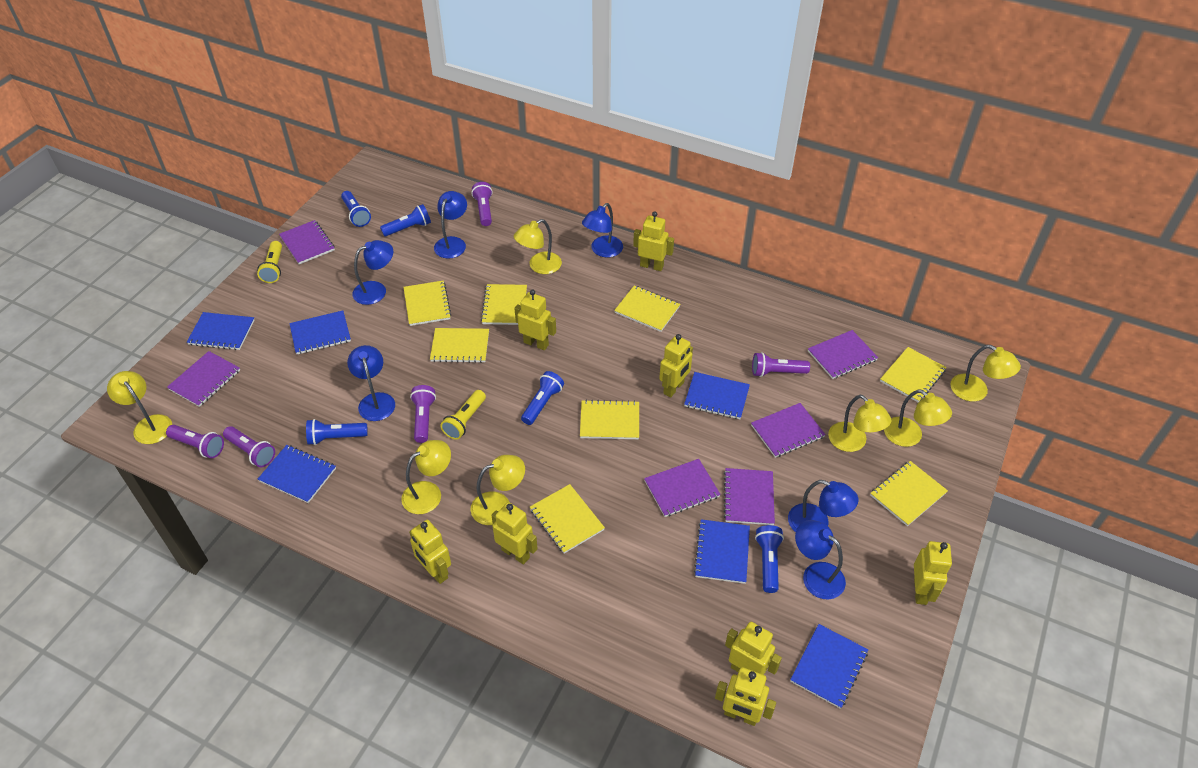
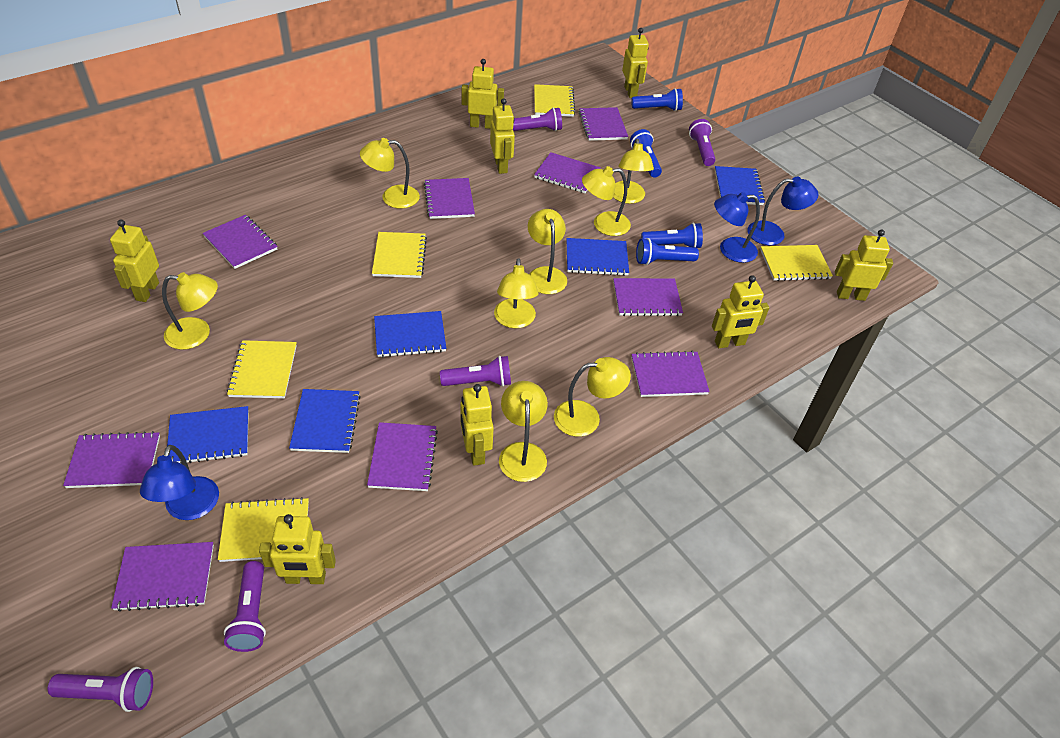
blue flashlight: 5 -> 4
blue lamp: 6 -> 3
blue notebook: 6 -> 5
purple notebook: 6 -> 9
yellow flashlight: 2 -> 0
yellow lamp: 7 -> 8
yellow notebook: 8 -> 5

